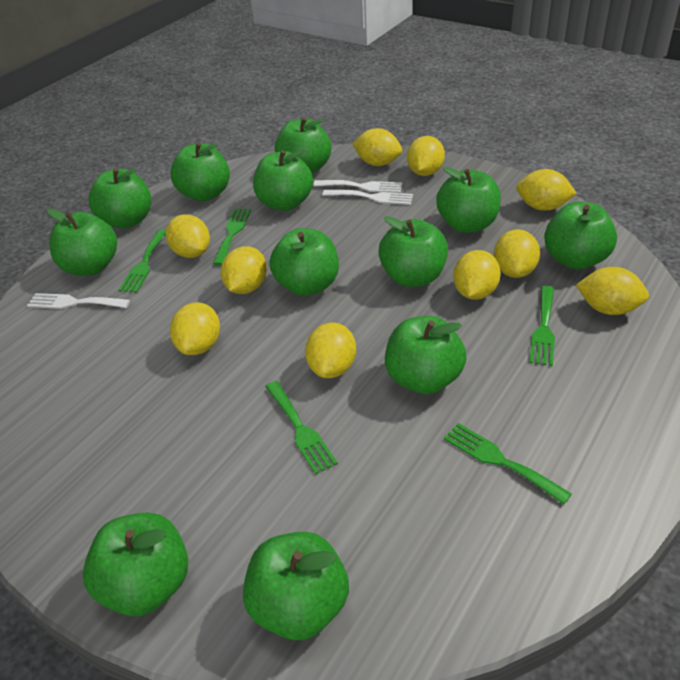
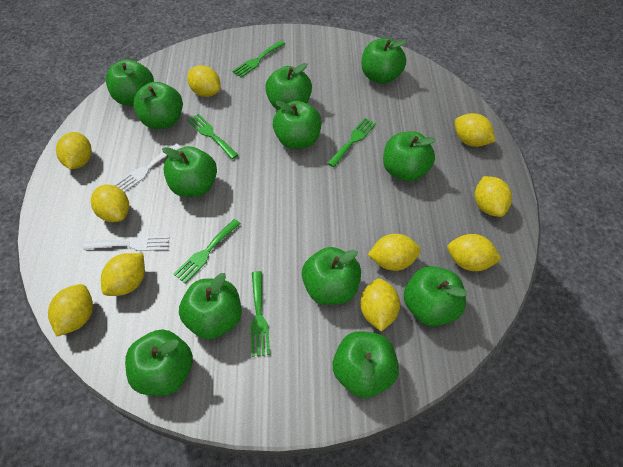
white fork: 3 -> 2

